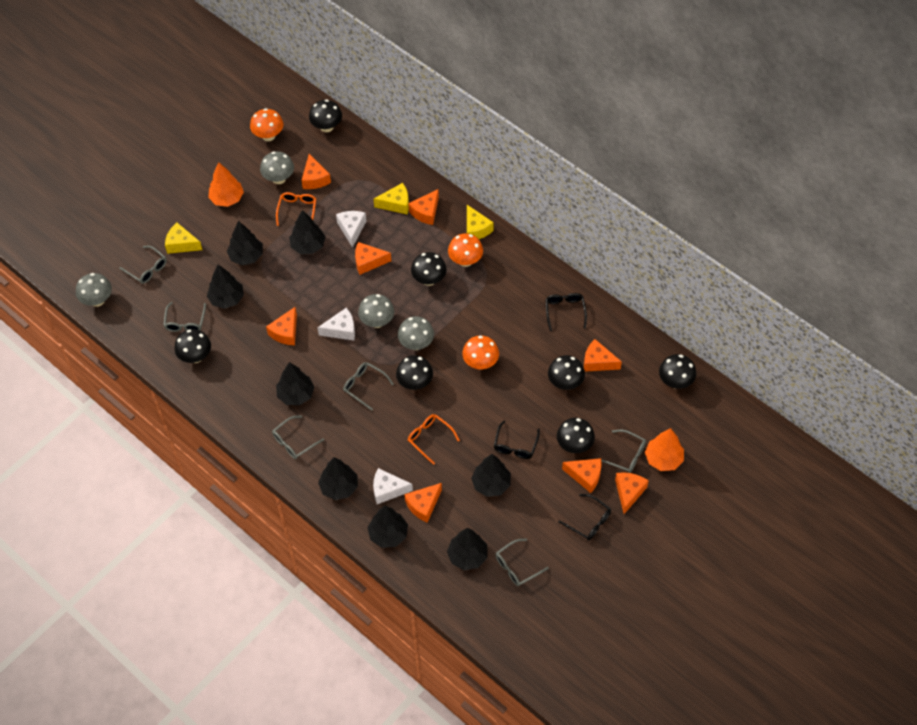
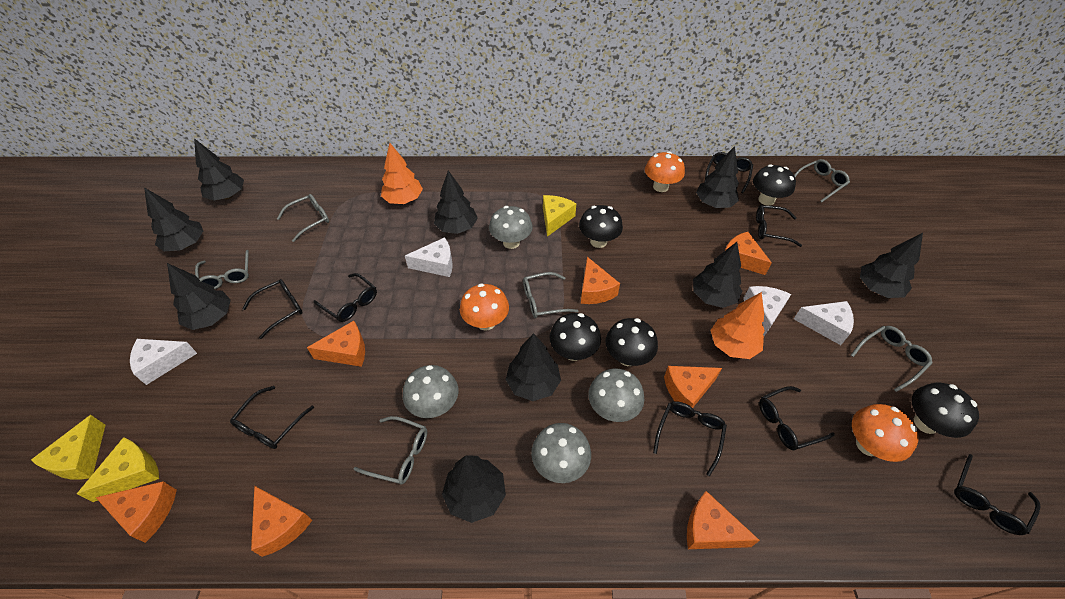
black glasses: 3 -> 8
black mushroom: 7 -> 5
black tree: 8 -> 9
orange cheese: 8 -> 7
orange glasses: 2 -> 0
white cheese: 3 -> 4

